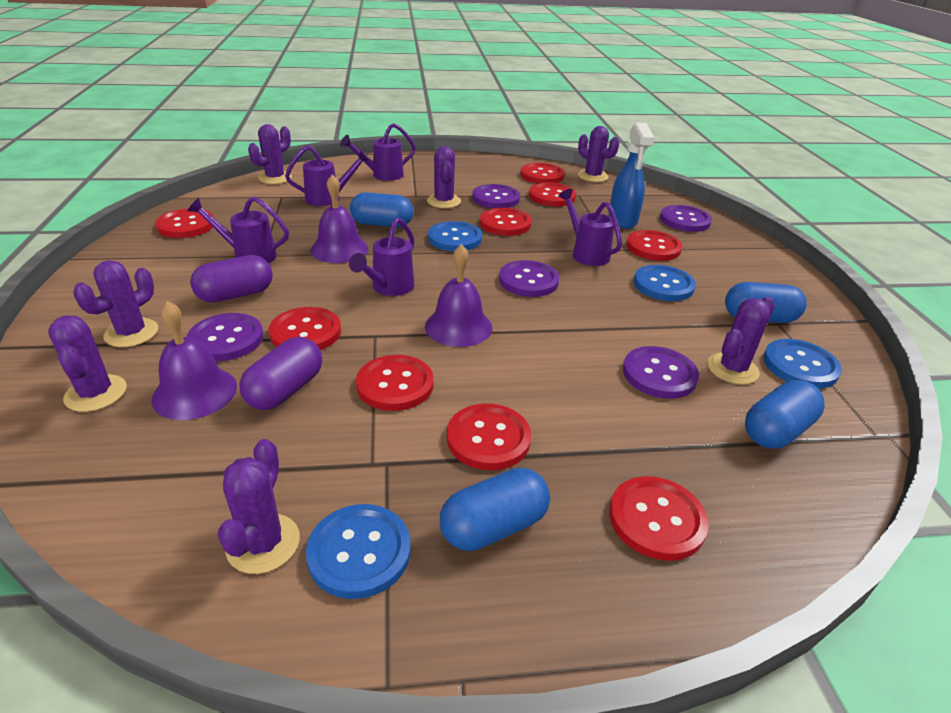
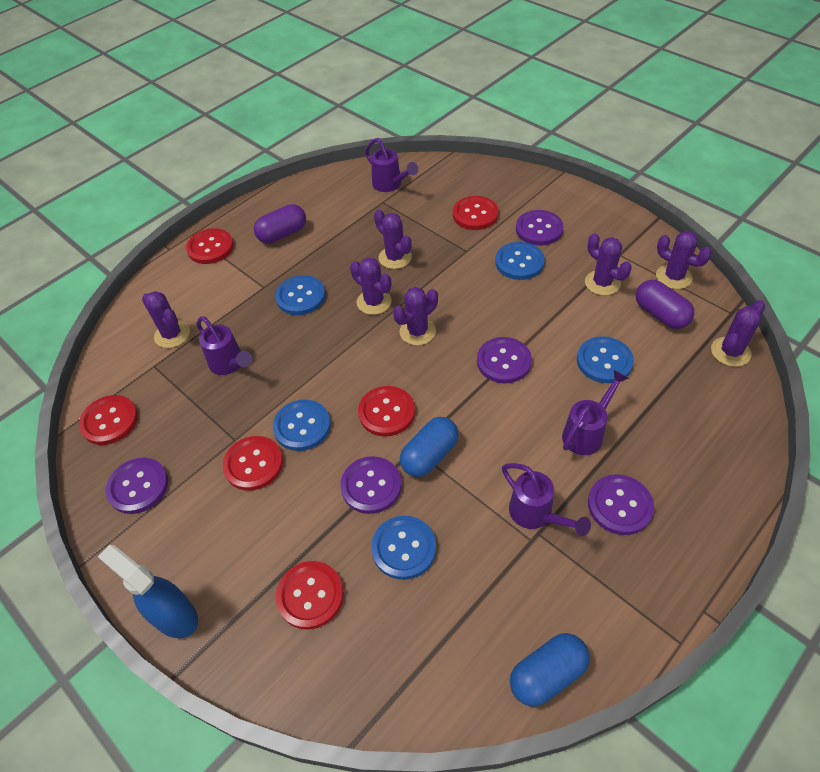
blue button: 4 -> 5
blue capsule: 4 -> 2
purple bell: 3 -> 0
purple watering can: 5 -> 4
red button: 9 -> 6

